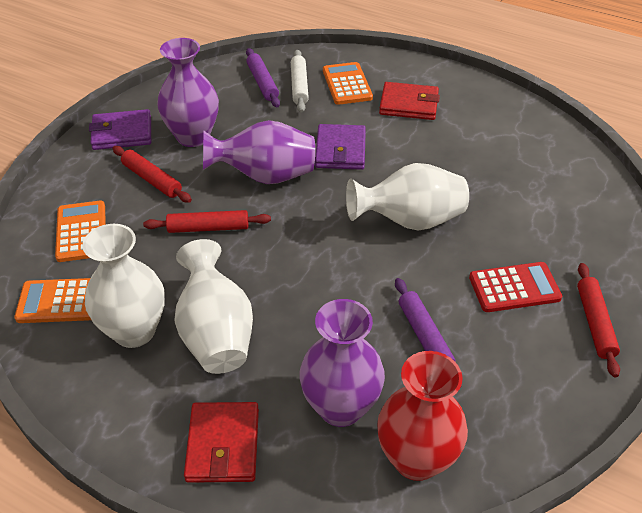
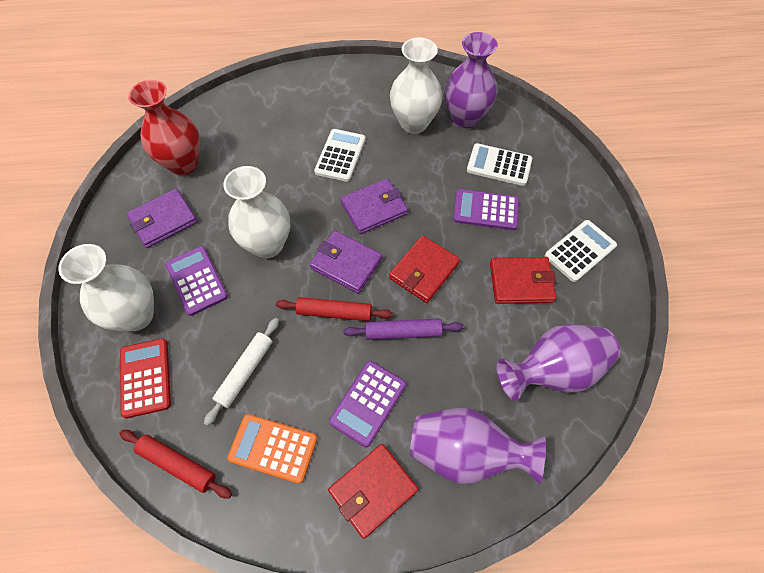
orange calculator: 3 -> 1
purple calculator: 0 -> 3
purple rolling pin: 2 -> 1
purple wallet: 2 -> 3
red rolling pin: 3 -> 2
red wallet: 2 -> 3
white calculator: 0 -> 3

